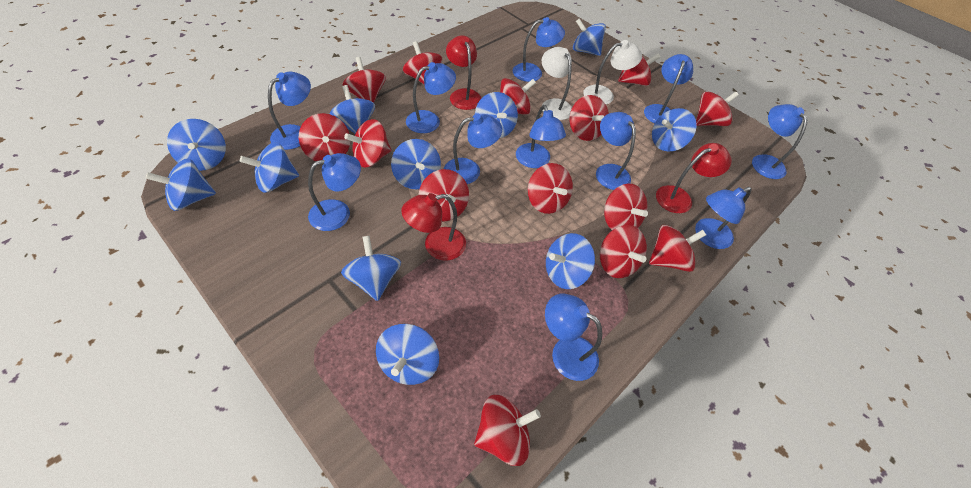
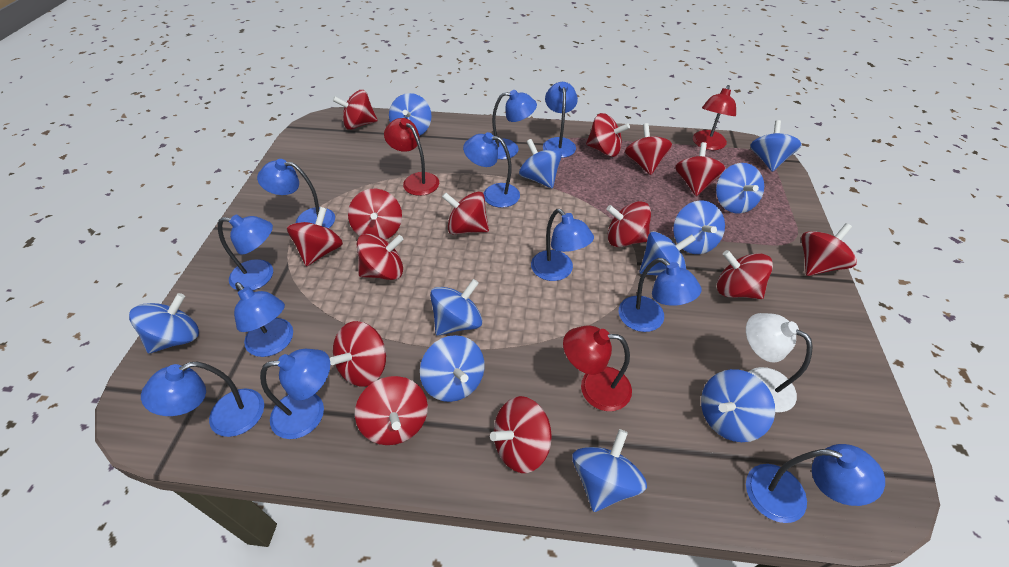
white lamp: 2 -> 1

